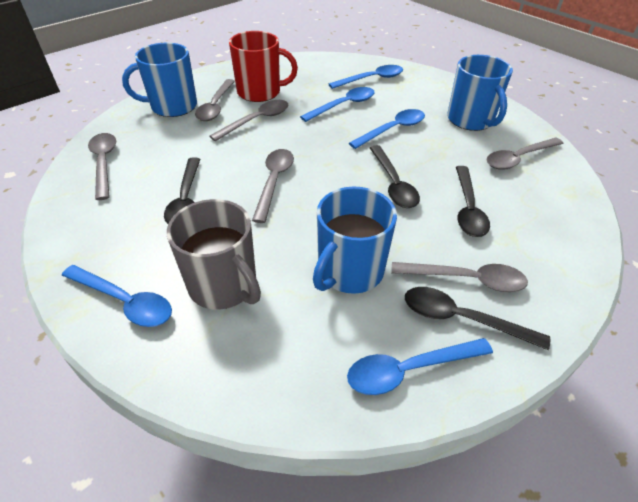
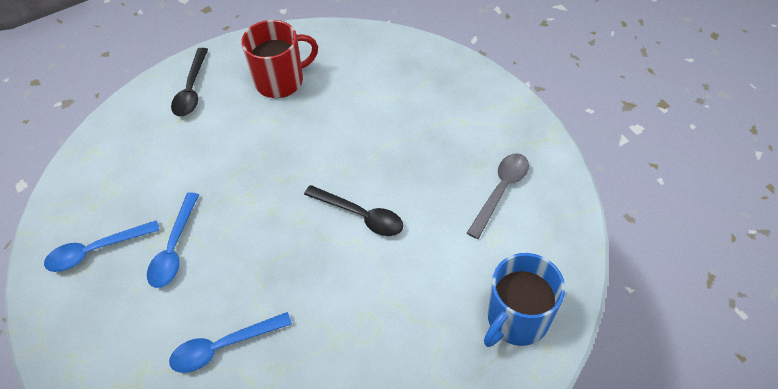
black spoon: 4 -> 2
blue mug: 3 -> 1
blue spoon: 5 -> 3
grey mug: 1 -> 0
grey spoon: 6 -> 1

